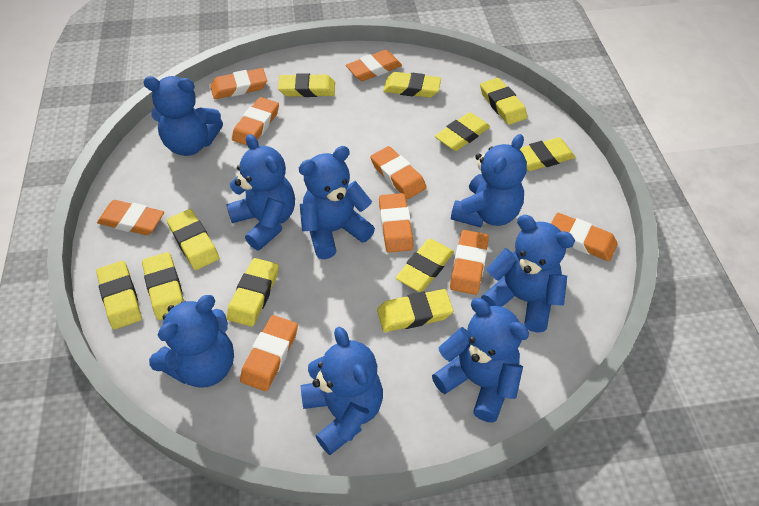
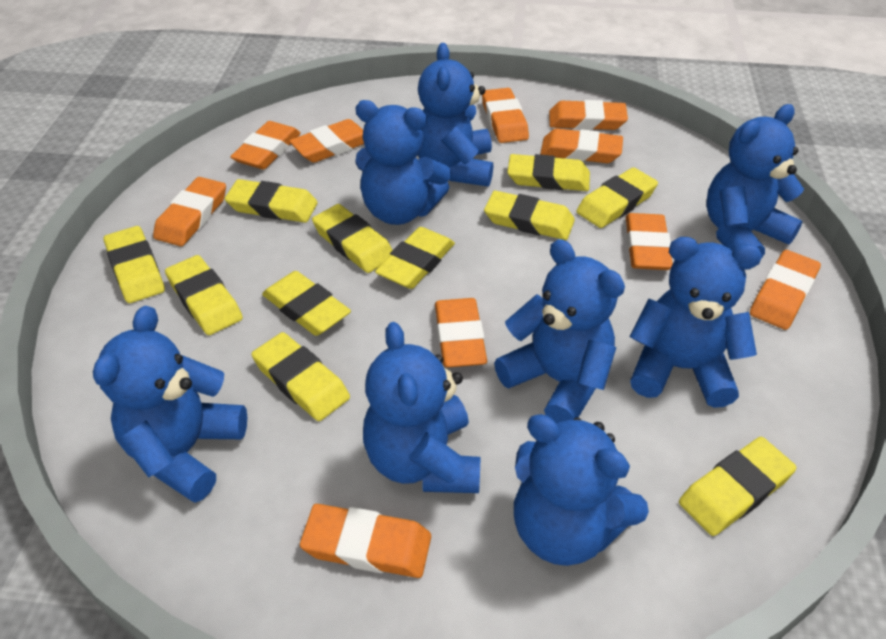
orange eraser: 9 -> 10

